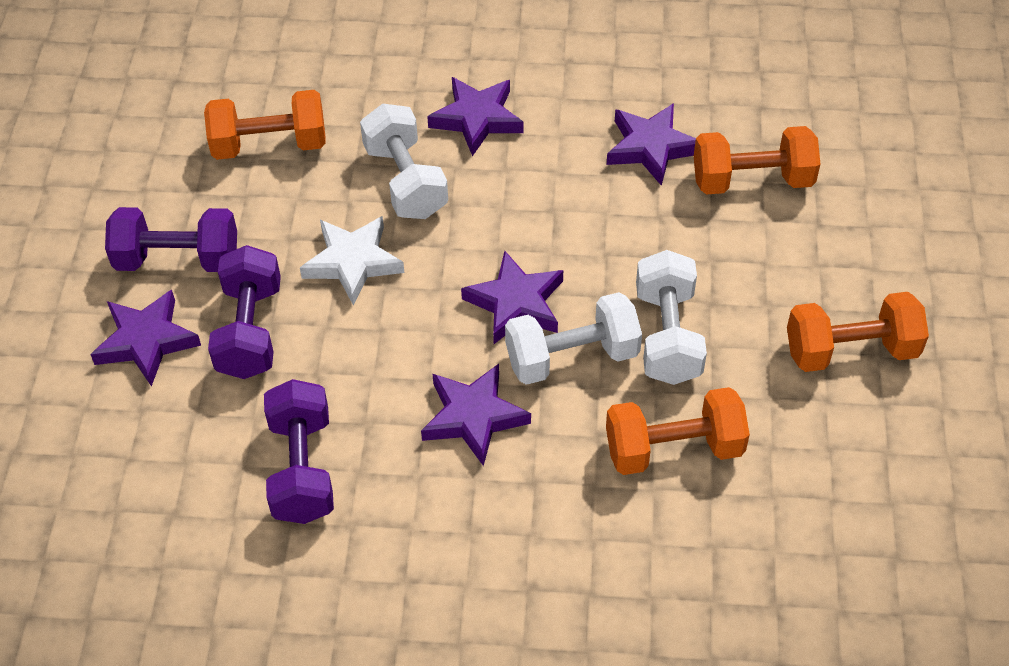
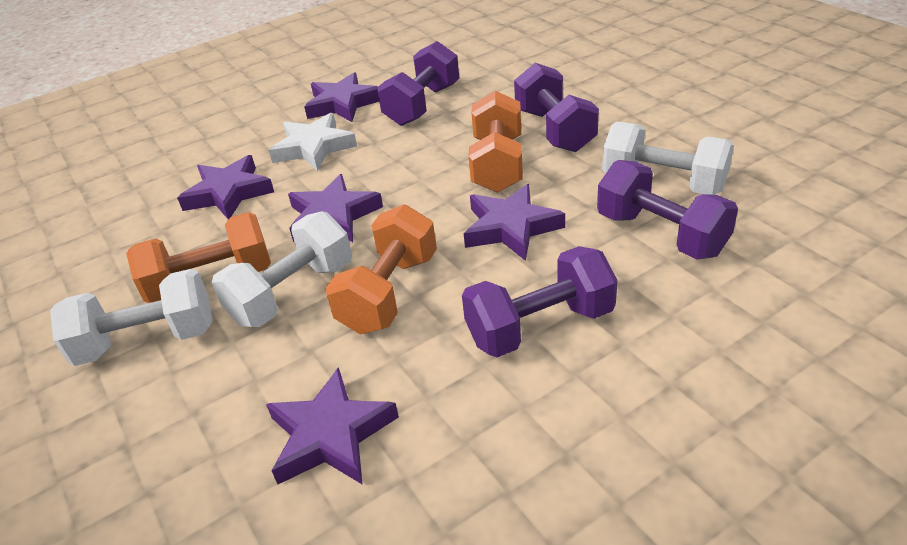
orange dumbbell: 4 -> 3
purple dumbbell: 3 -> 4

